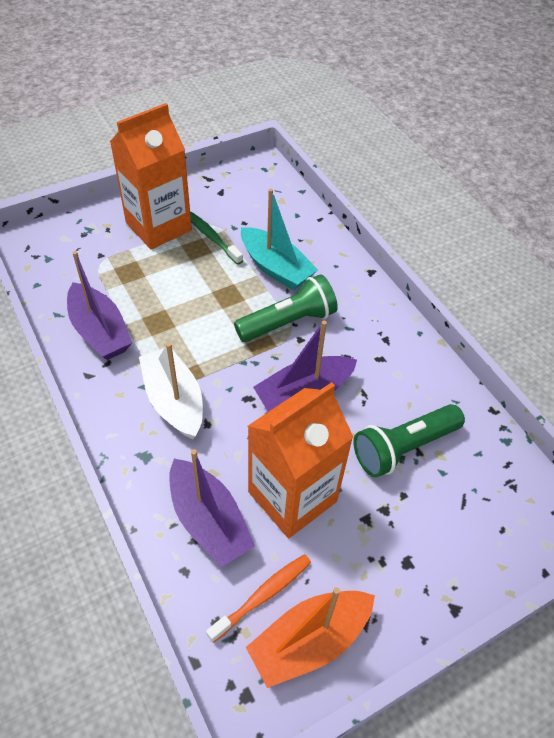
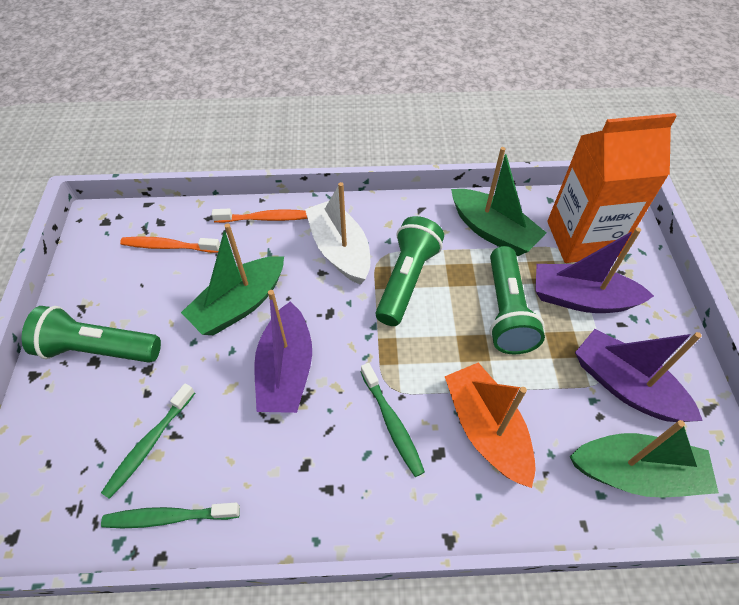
green boat: 0 -> 3
green flashlight: 2 -> 3
green toothbrush: 1 -> 3
orange carton: 2 -> 1
orange toothbrush: 1 -> 2
turquoise boat: 1 -> 0

